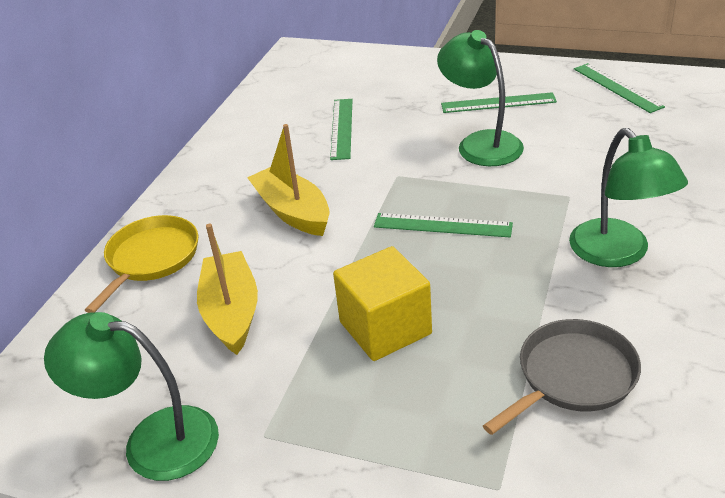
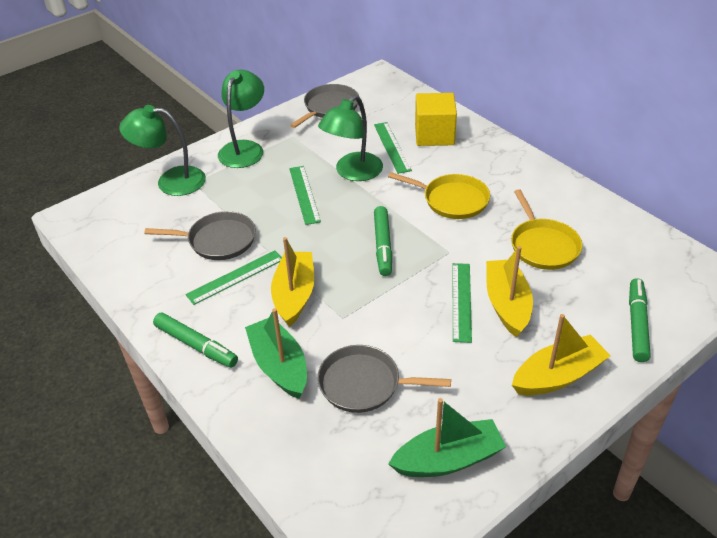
green boat: 0 -> 2
green marker: 0 -> 3
grey pan: 1 -> 3
yellow boat: 2 -> 3
yellow pan: 1 -> 2

